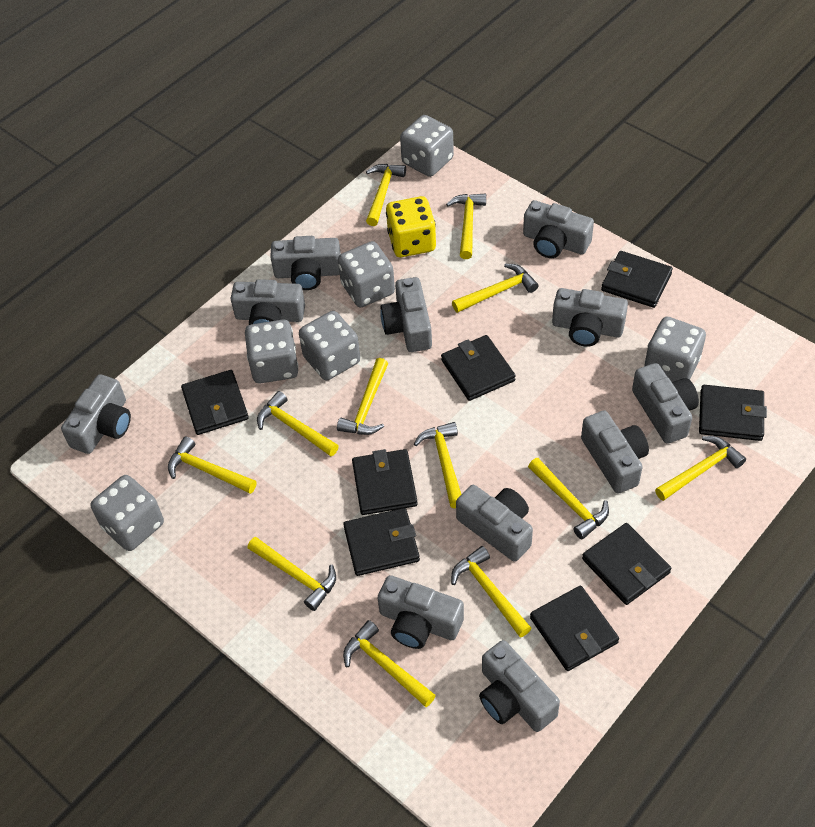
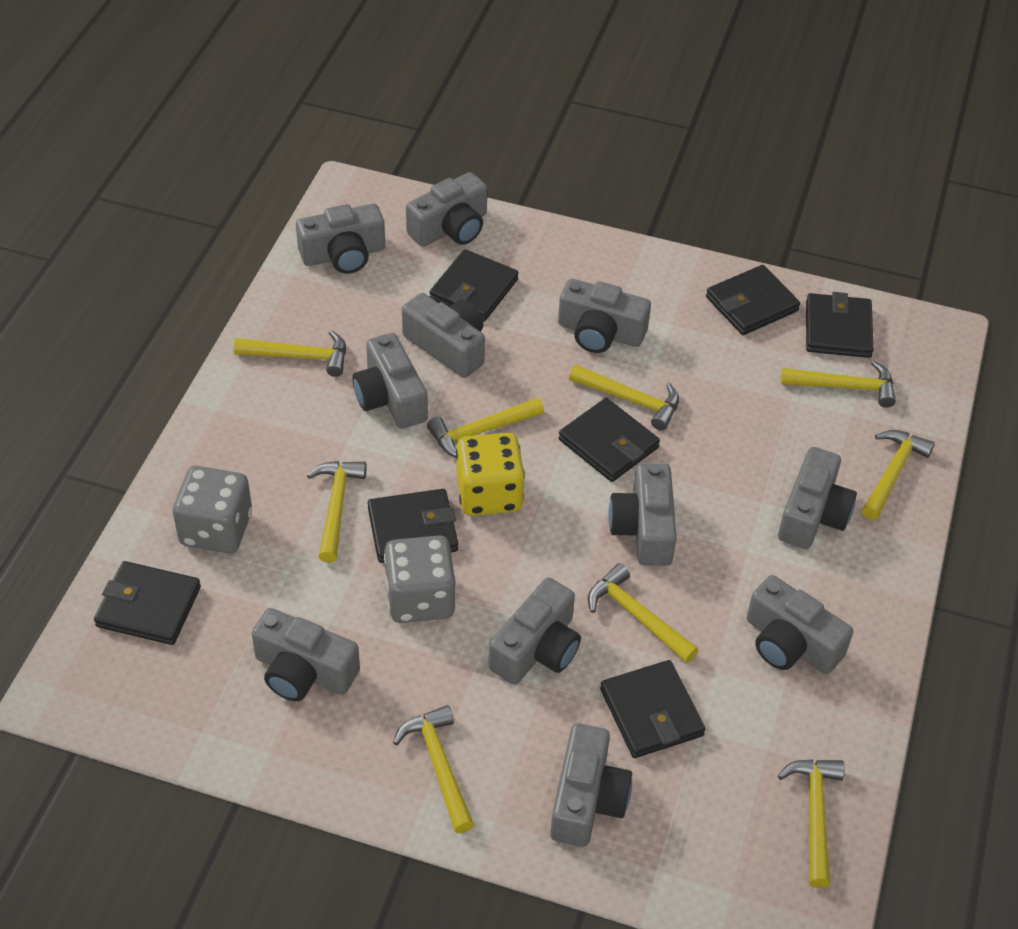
black wallet: 8 -> 7
grey dice: 6 -> 2
yellow hammer: 12 -> 9

